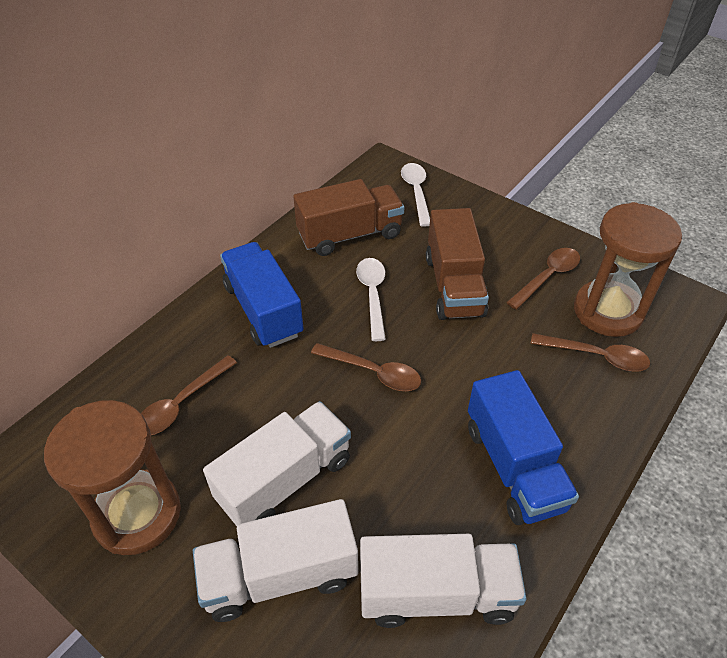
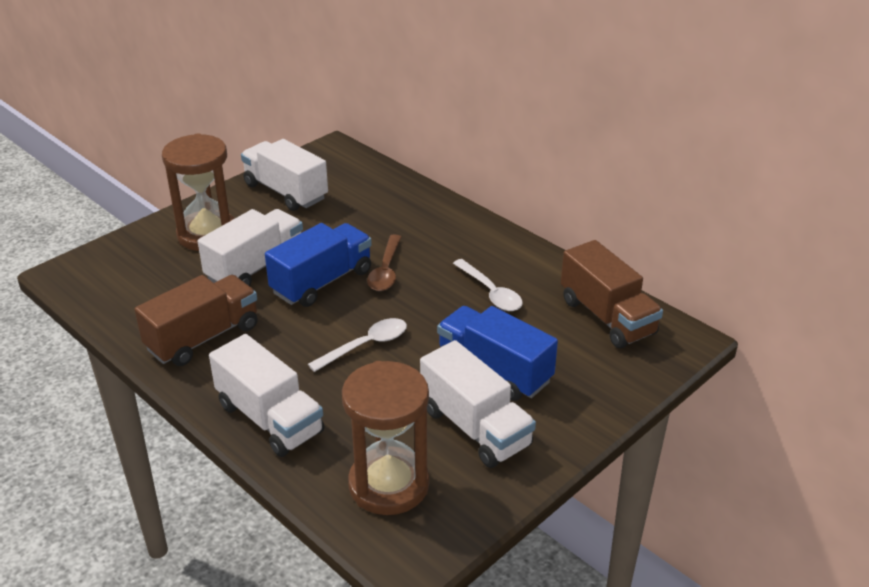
brown spoon: 4 -> 1
white truck: 3 -> 4

